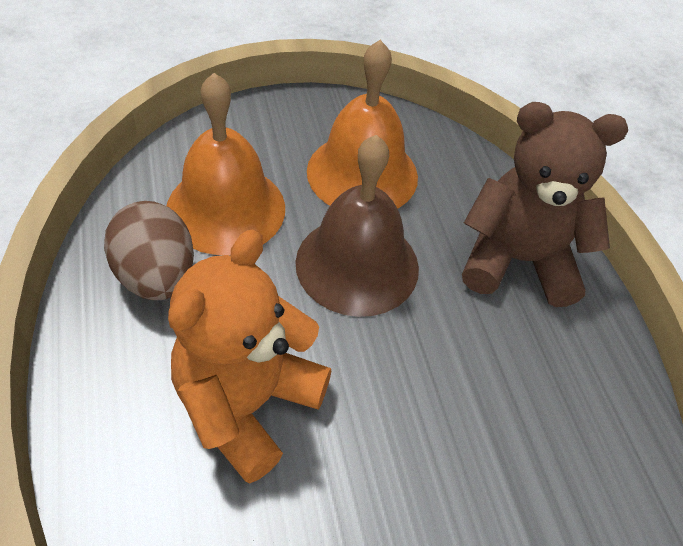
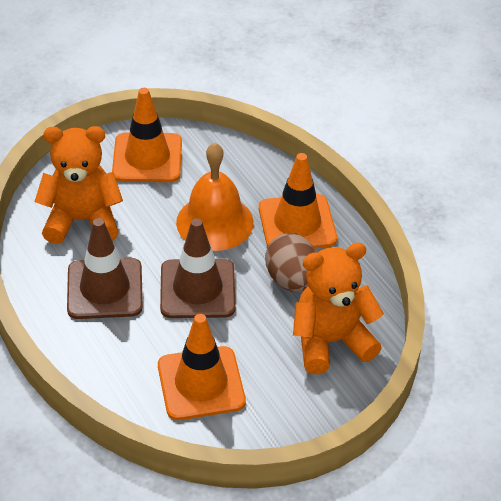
brown bell: 1 -> 0
brown teddy bear: 1 -> 0
brown traffic cone: 0 -> 2
orange bell: 2 -> 1
orange teddy bear: 1 -> 2
orange traffic cone: 0 -> 3

